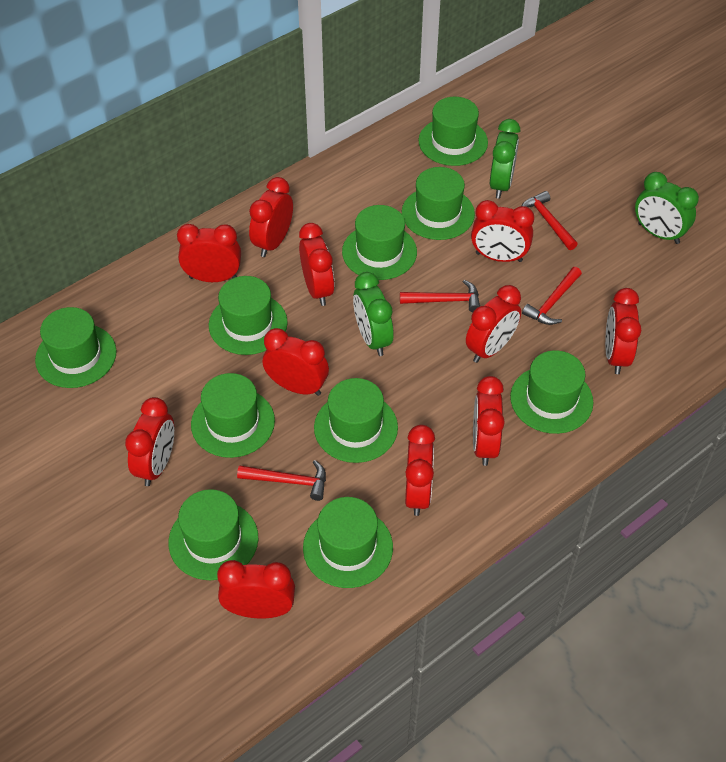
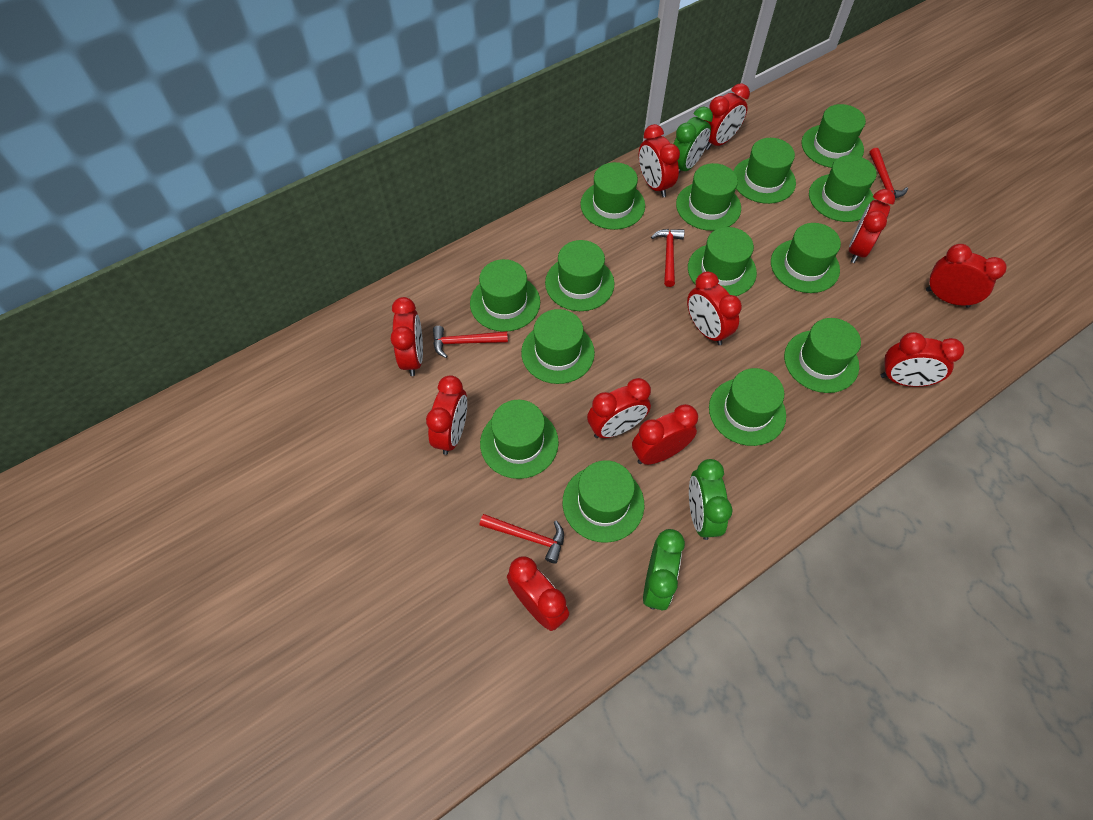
green hat: 10 -> 14

